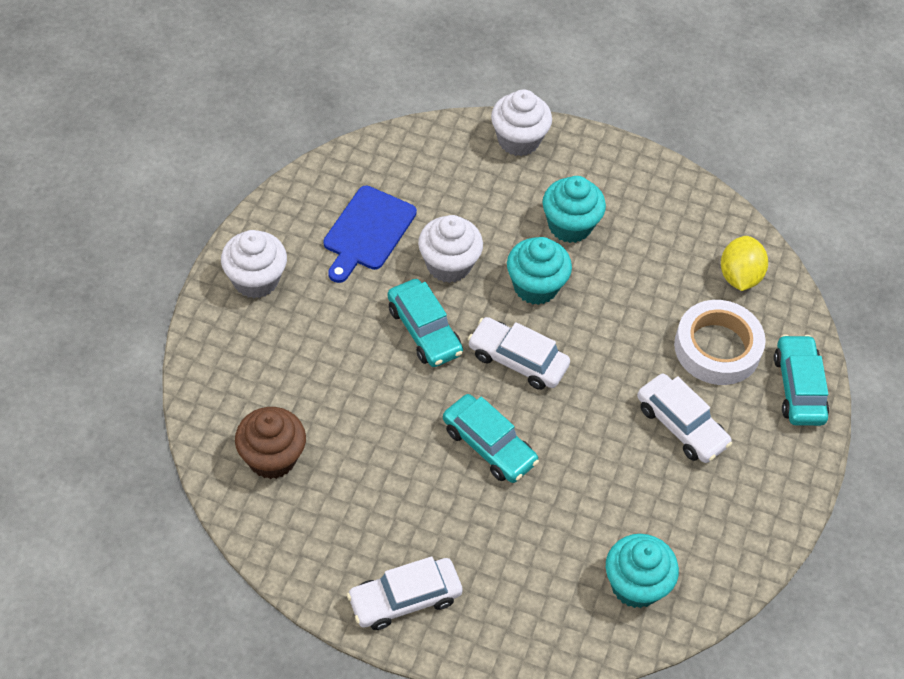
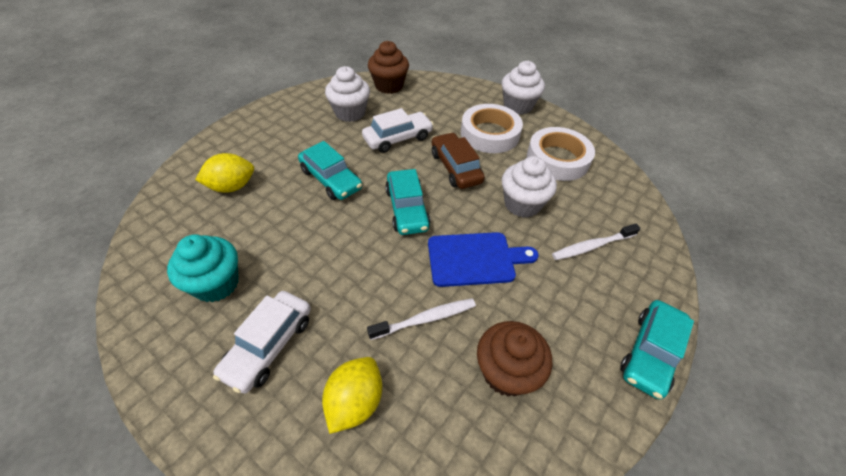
brown car: 0 -> 1
brown cupcake: 1 -> 2
turquoise cupcake: 3 -> 1
white car: 3 -> 2
white tape: 1 -> 2
white toothbrush: 0 -> 2
yellow lemon: 1 -> 2

